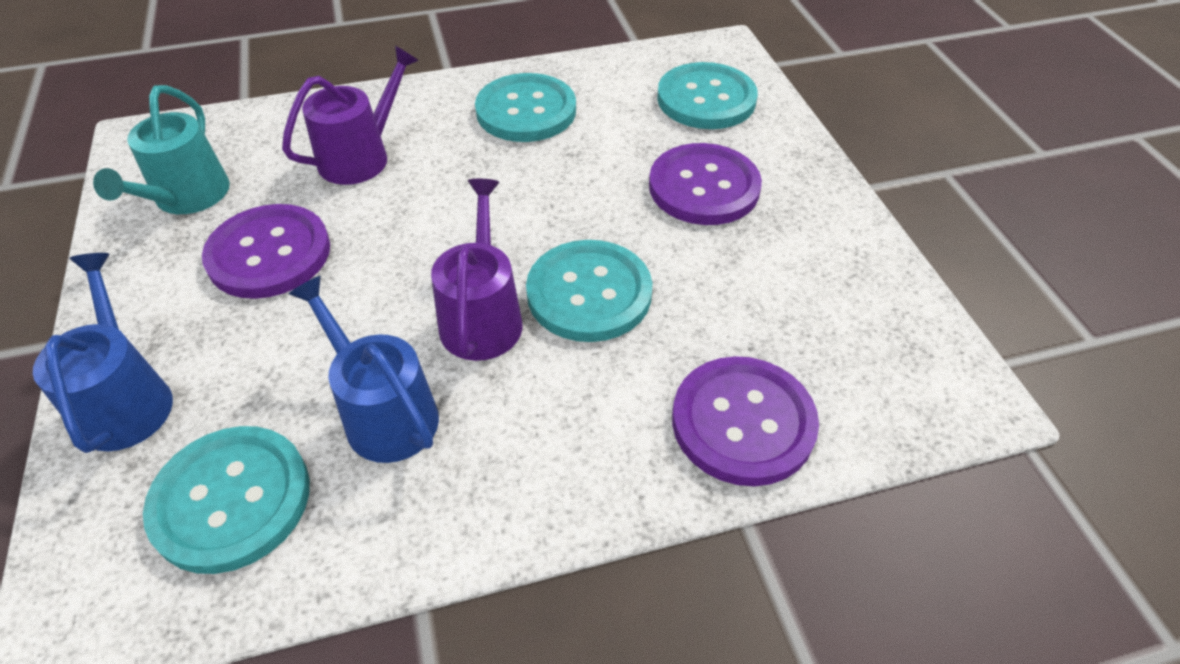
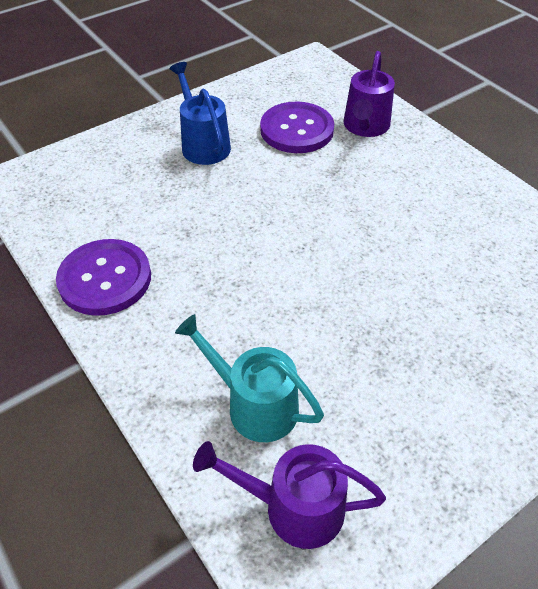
blue watering can: 2 -> 1
purple button: 3 -> 2
turquoise button: 4 -> 0

